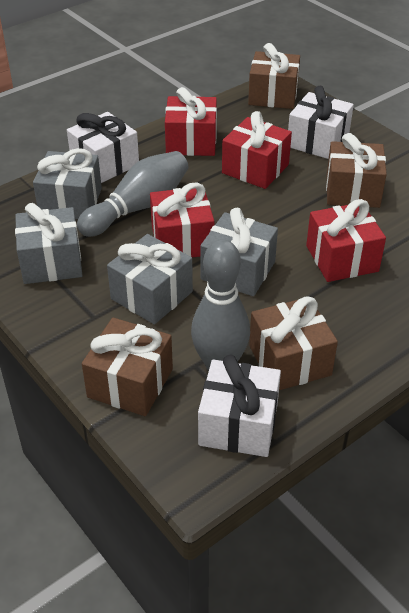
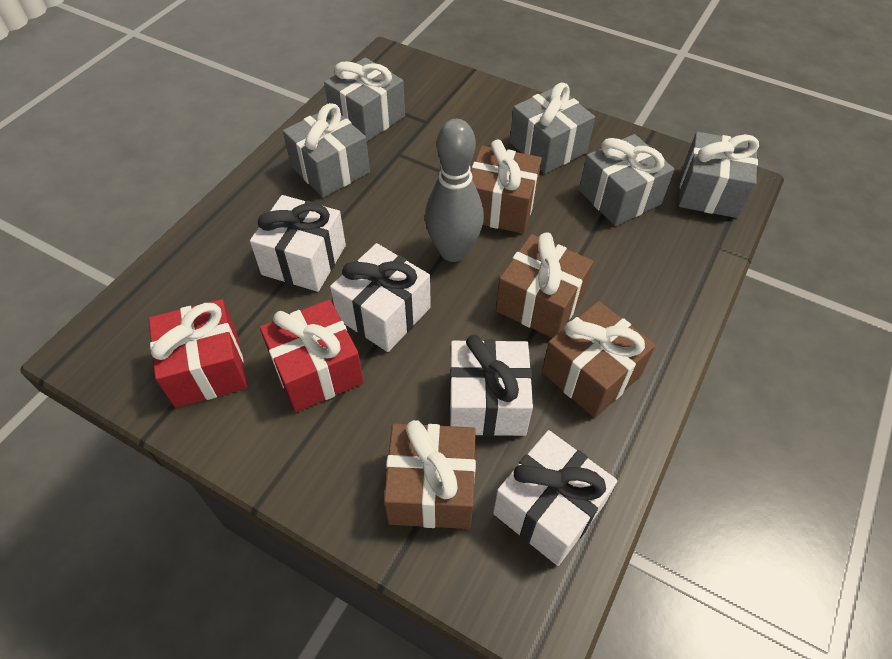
grey bowling pin: 2 -> 1
grey gift: 4 -> 5
red gift: 4 -> 2
white gift: 3 -> 4

